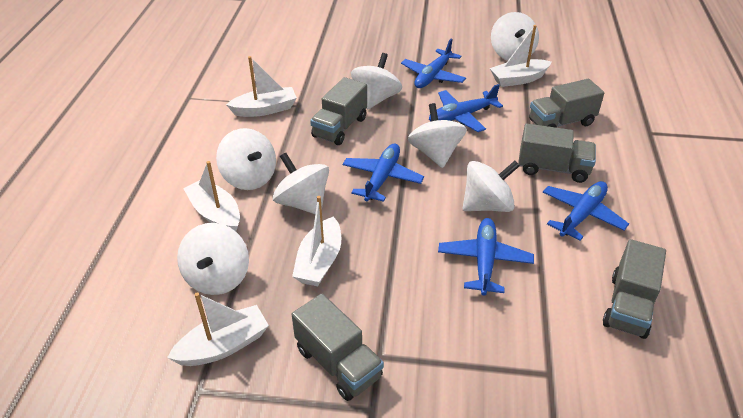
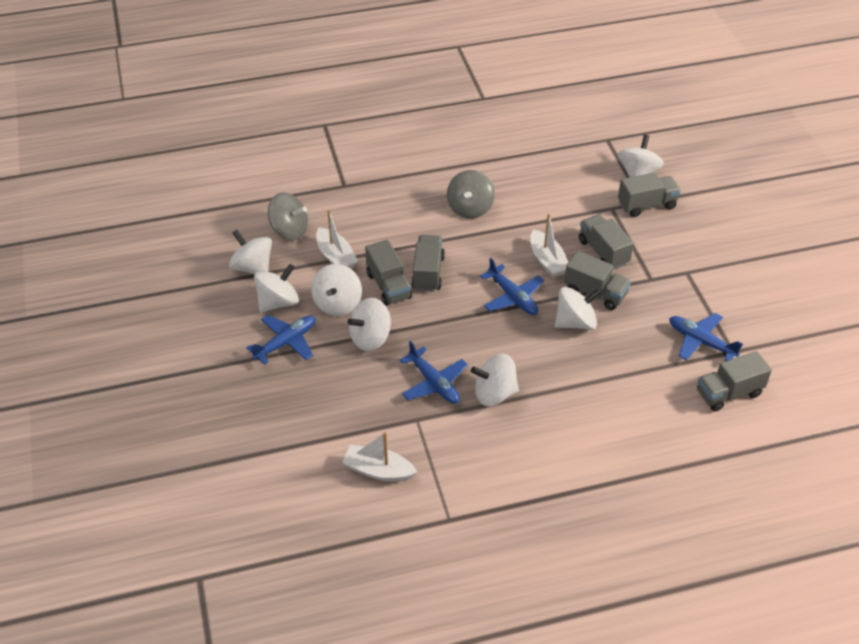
blue plane: 5 -> 4
grey spinning top: 0 -> 2
grey truck: 5 -> 6
white boat: 5 -> 3

